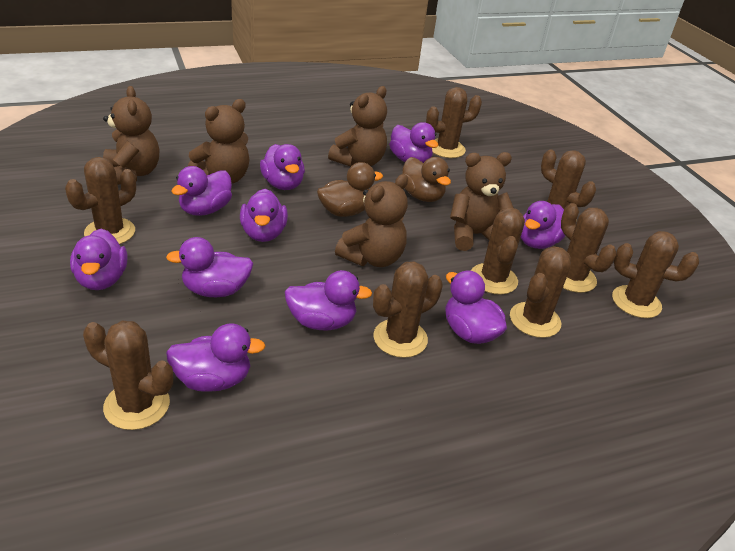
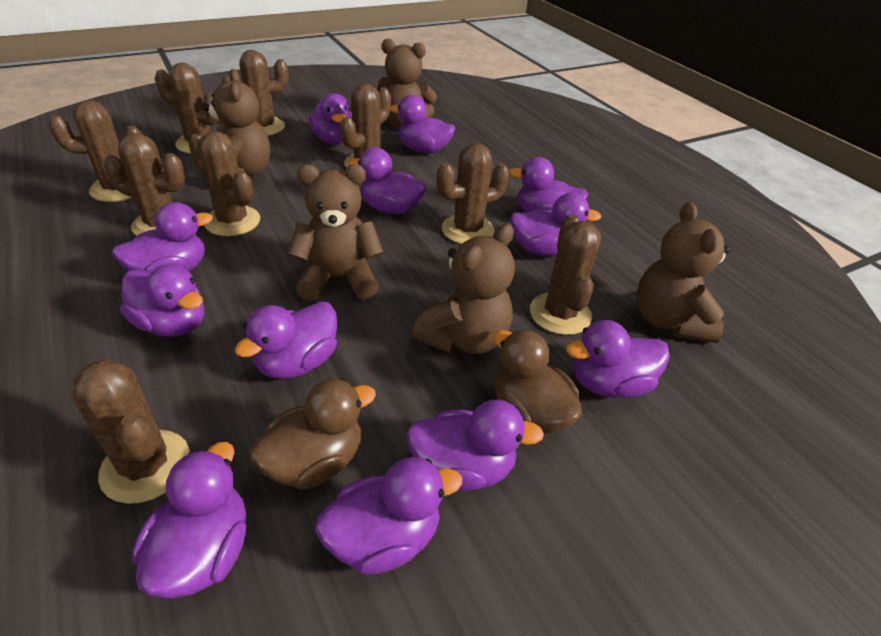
purple duck: 10 -> 12

